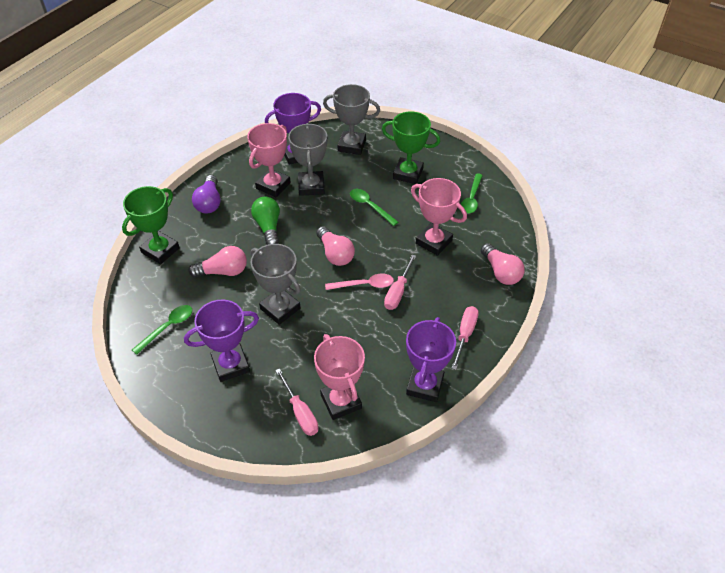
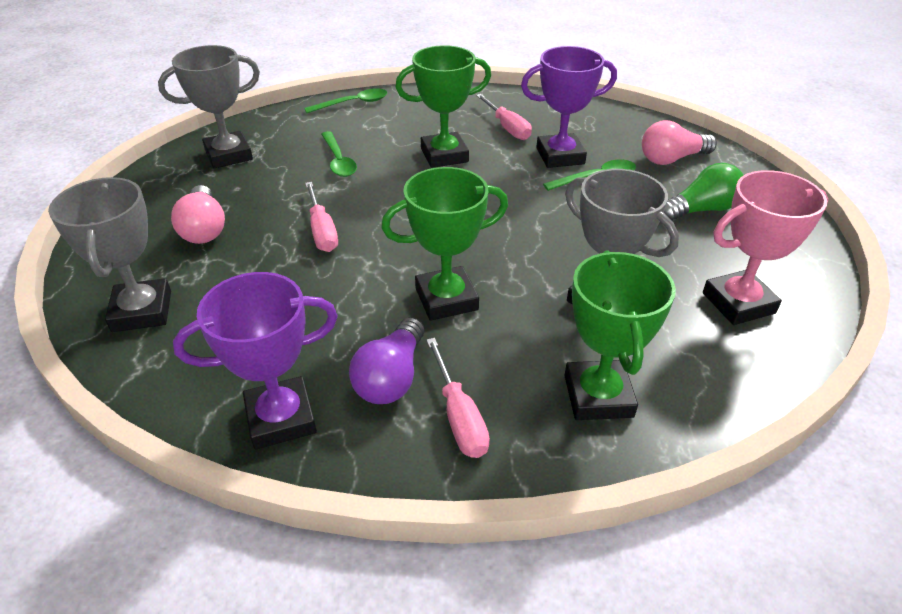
green trophy: 2 -> 3
pink light bulb: 3 -> 2
pink spoon: 1 -> 0
pink trophy: 3 -> 1
purple trophy: 3 -> 2

